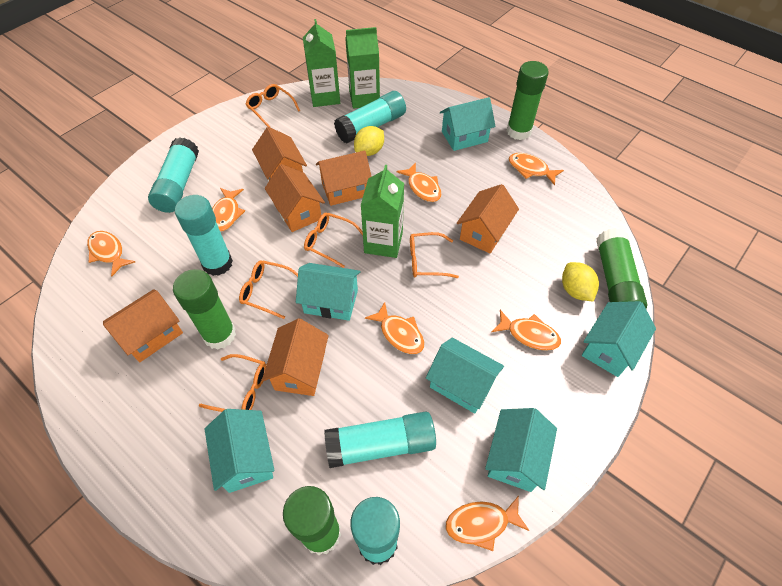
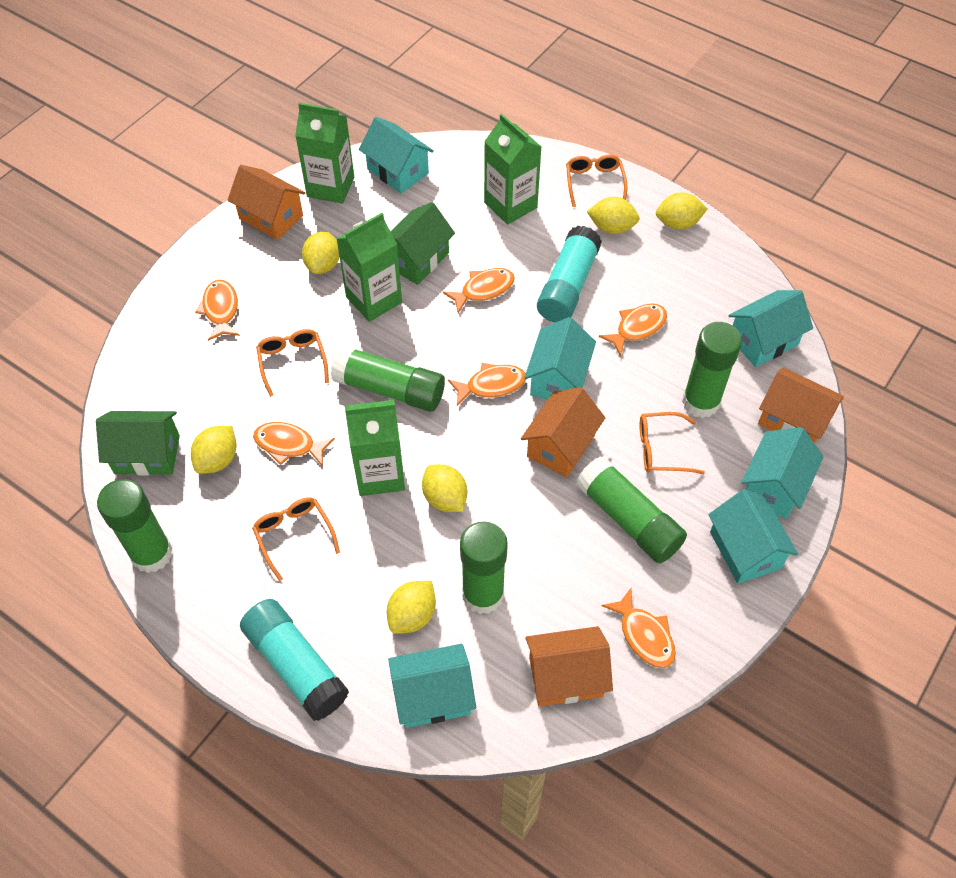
green carton: 3 -> 4
green glue stick: 4 -> 5
green house: 0 -> 2
orange fish: 7 -> 6
orange glasses: 5 -> 4
orange house: 6 -> 4
turquoise glue stick: 5 -> 2
yellow lemon: 2 -> 6

